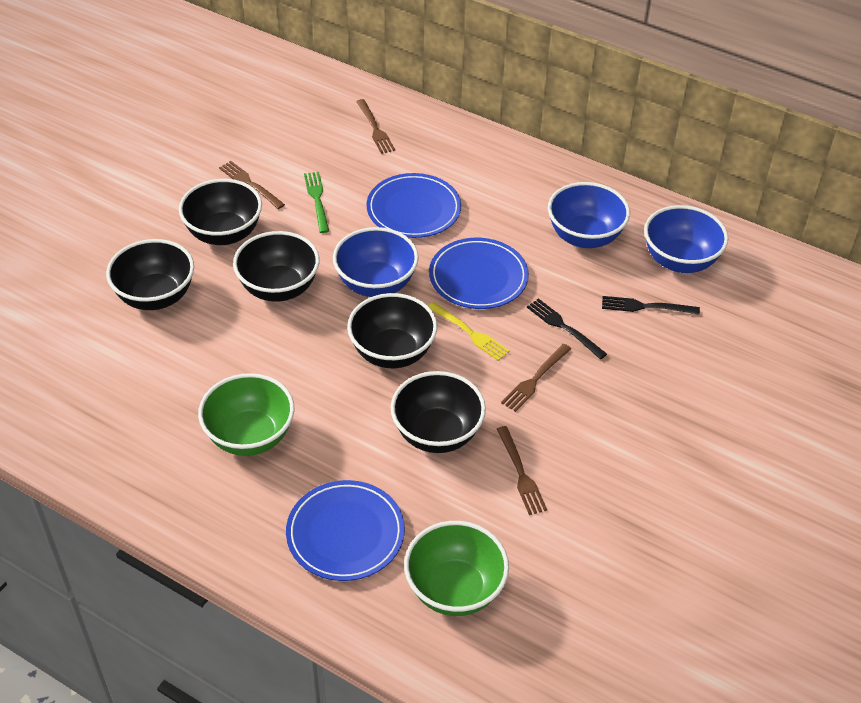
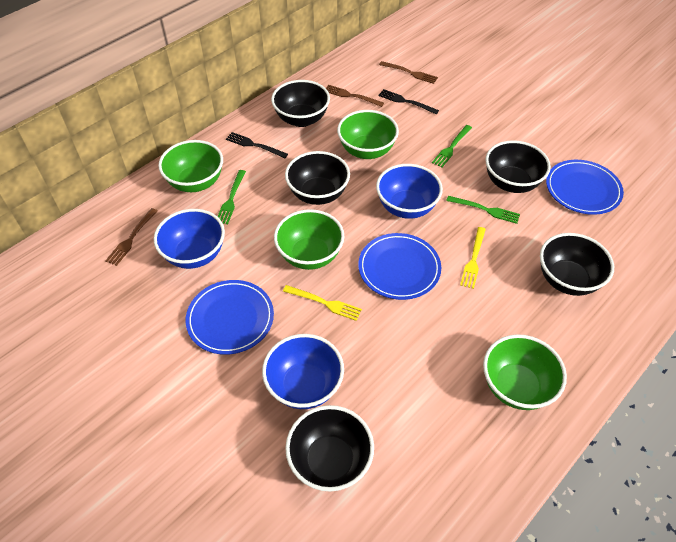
brown fork: 4 -> 3
green bowl: 2 -> 4
green fork: 1 -> 3
yellow fork: 1 -> 2

